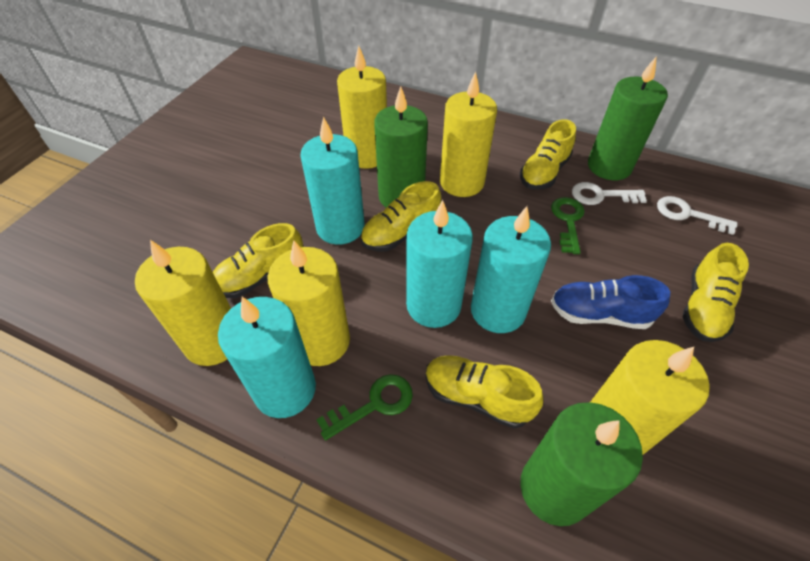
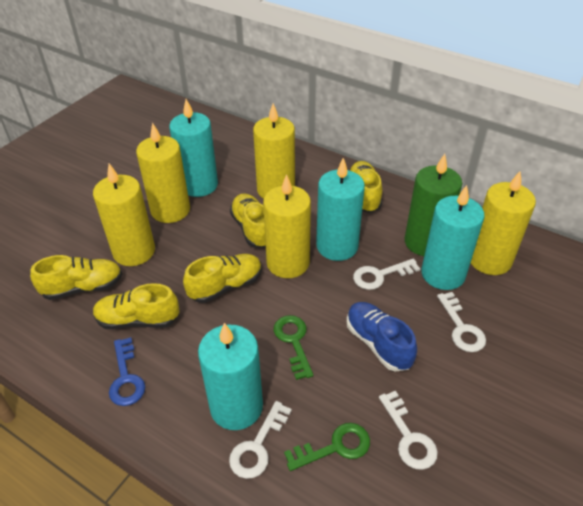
blue key: 0 -> 1
green candle: 3 -> 1
white key: 2 -> 4

